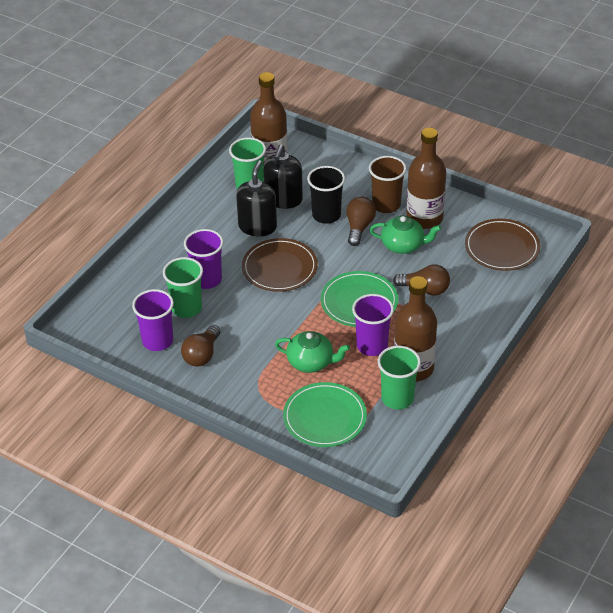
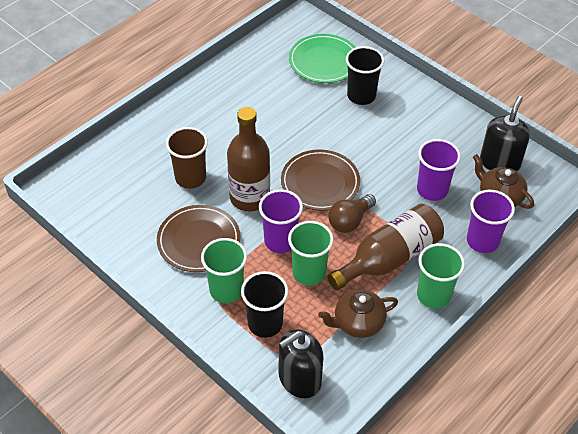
black cup: 1 -> 2
brown bottle: 3 -> 2
brown light bulb: 3 -> 1
brown teapot: 0 -> 2
green plate: 2 -> 1
green teapot: 2 -> 0

